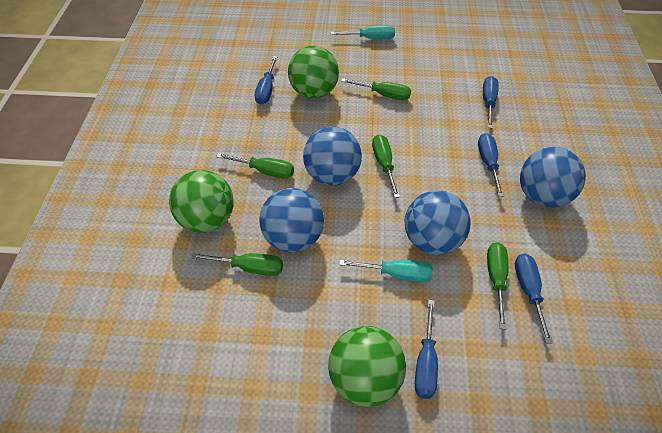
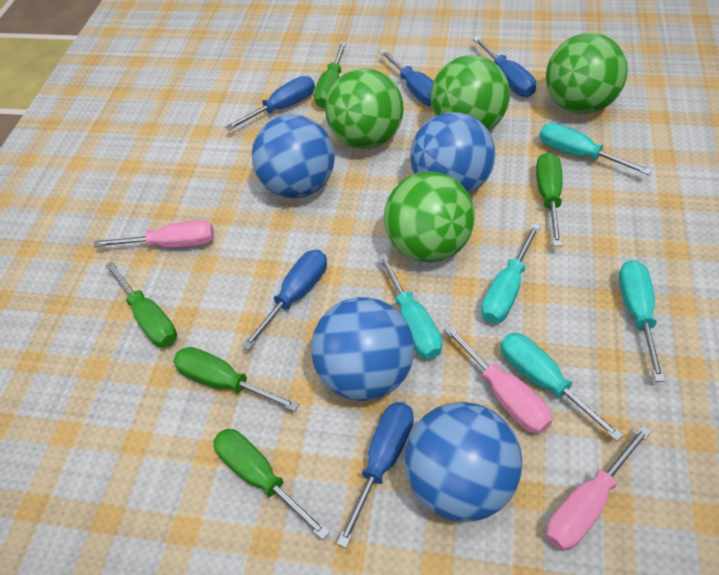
green ball: 3 -> 4
pink screwdriver: 0 -> 3
turquoise screwdriver: 2 -> 5

